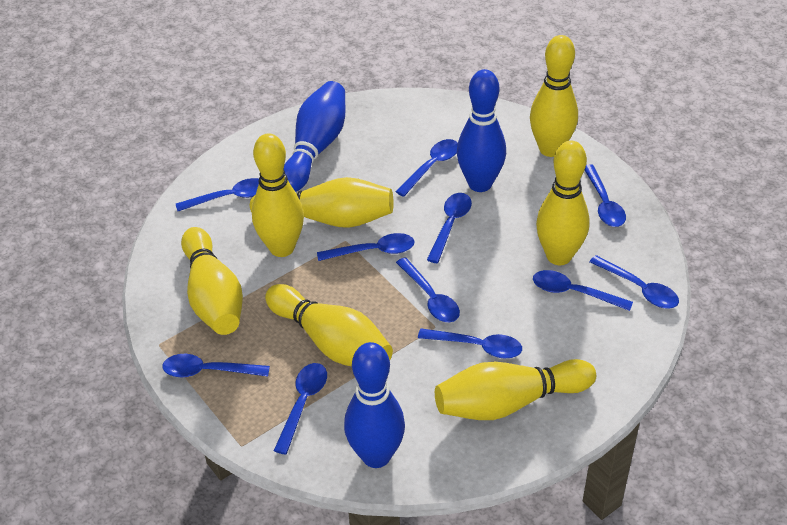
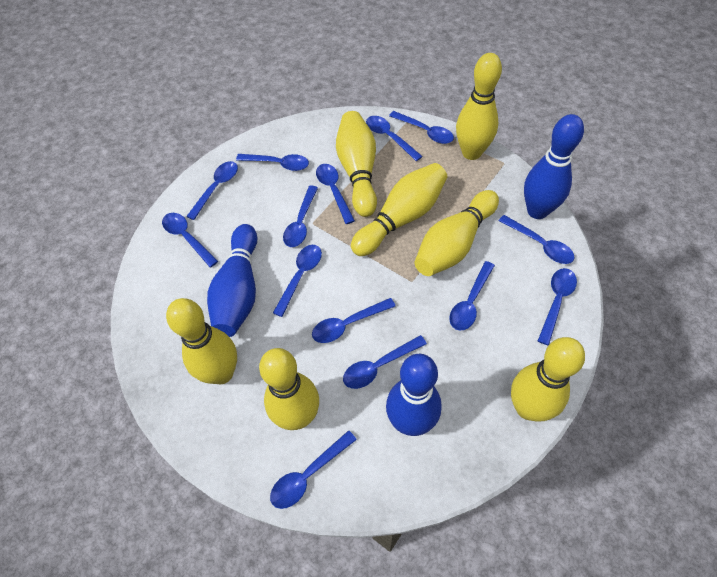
blue spoon: 11 -> 14

